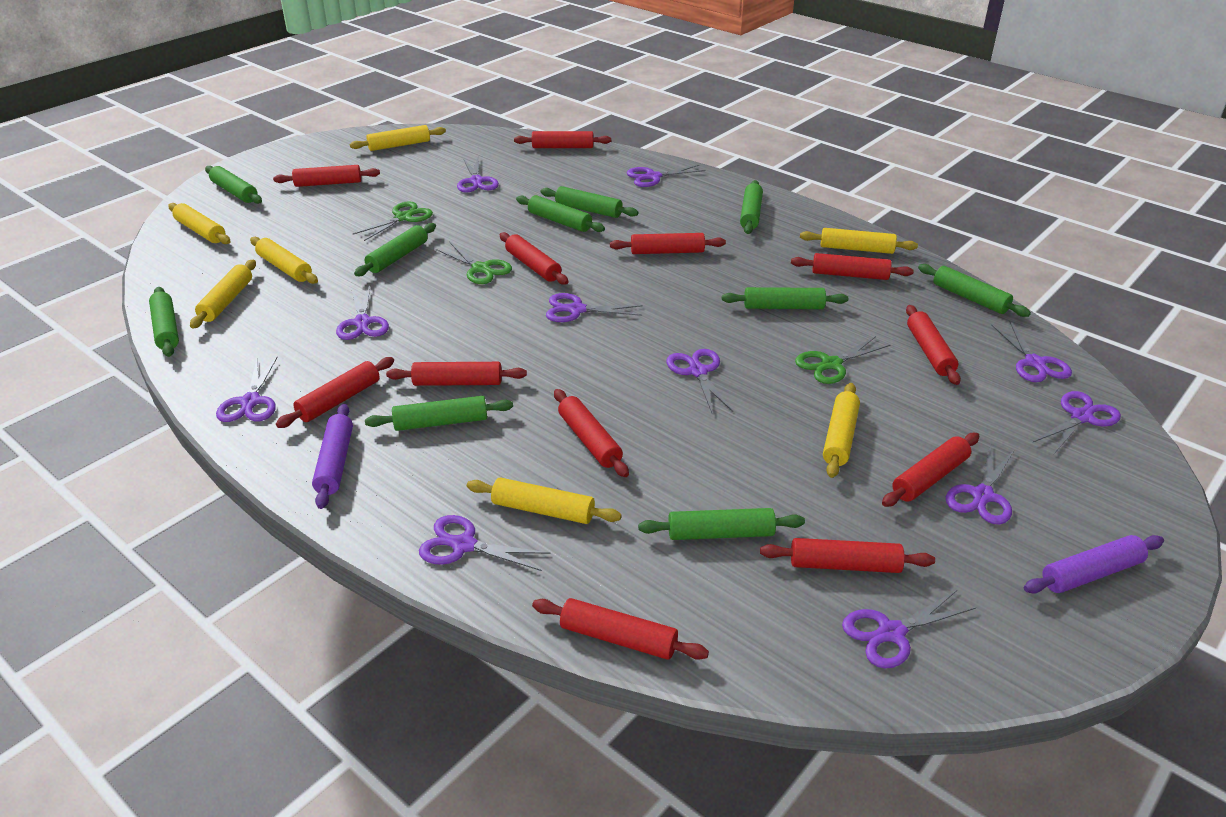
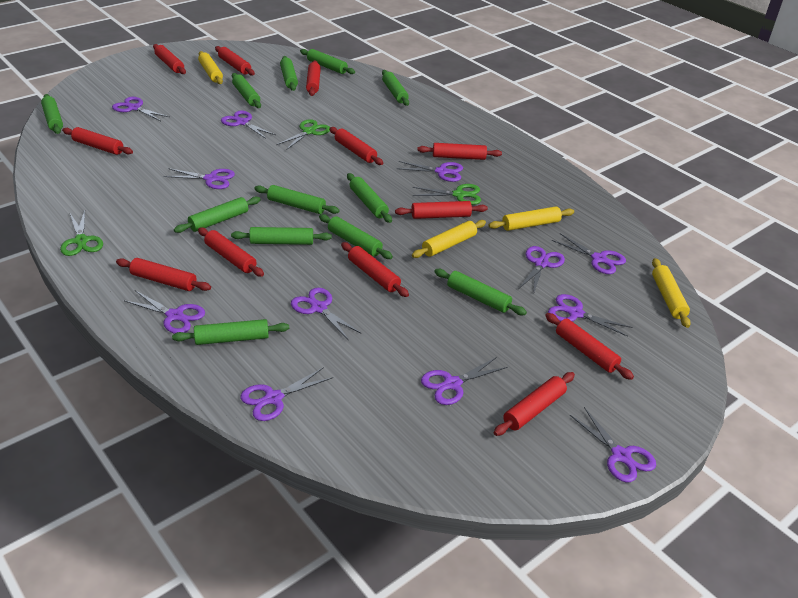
green rolling pin: 10 -> 12
purple rolling pin: 2 -> 0
purple scissors: 11 -> 12
yellow rolling pin: 7 -> 4

